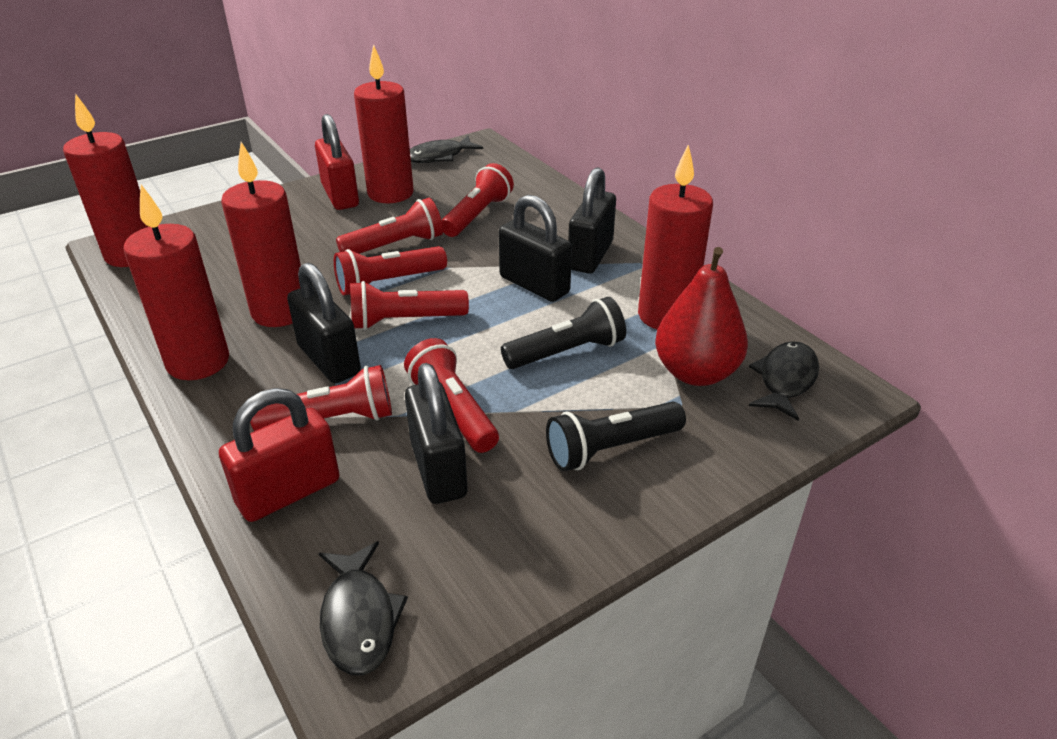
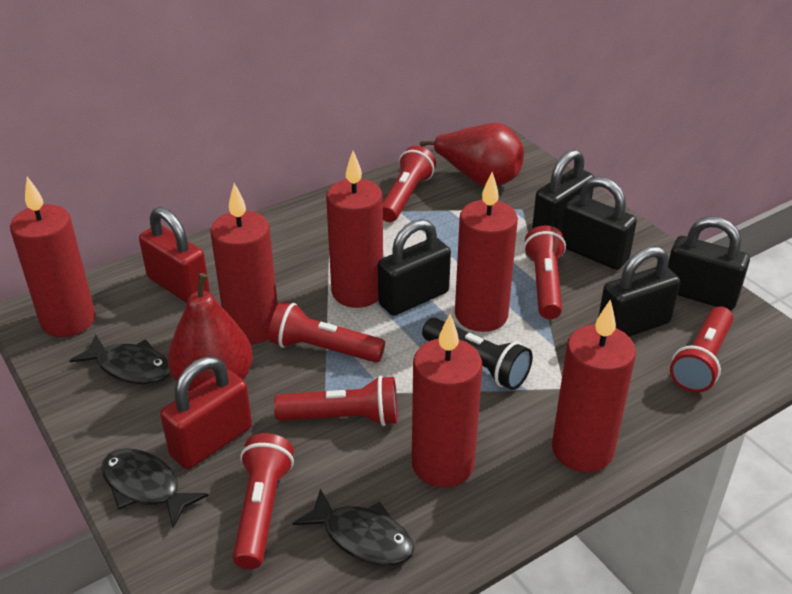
black flashlight: 2 -> 1
black padlock: 4 -> 5
red candle: 5 -> 6
red pear: 1 -> 2

